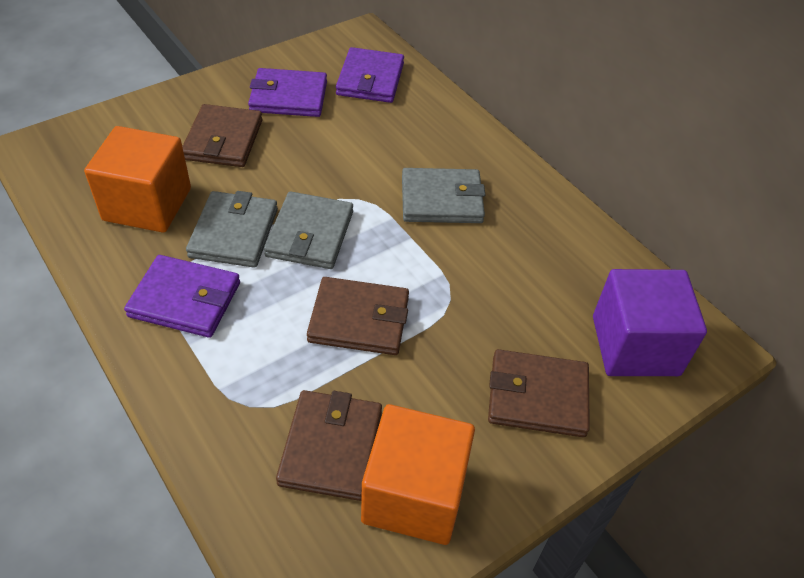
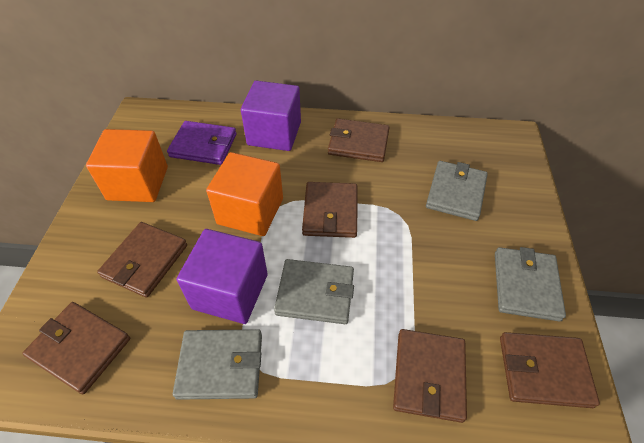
brown wallet: 4 -> 6
grey wallet: 3 -> 4
purple cube: 1 -> 2
purple wallet: 3 -> 1

